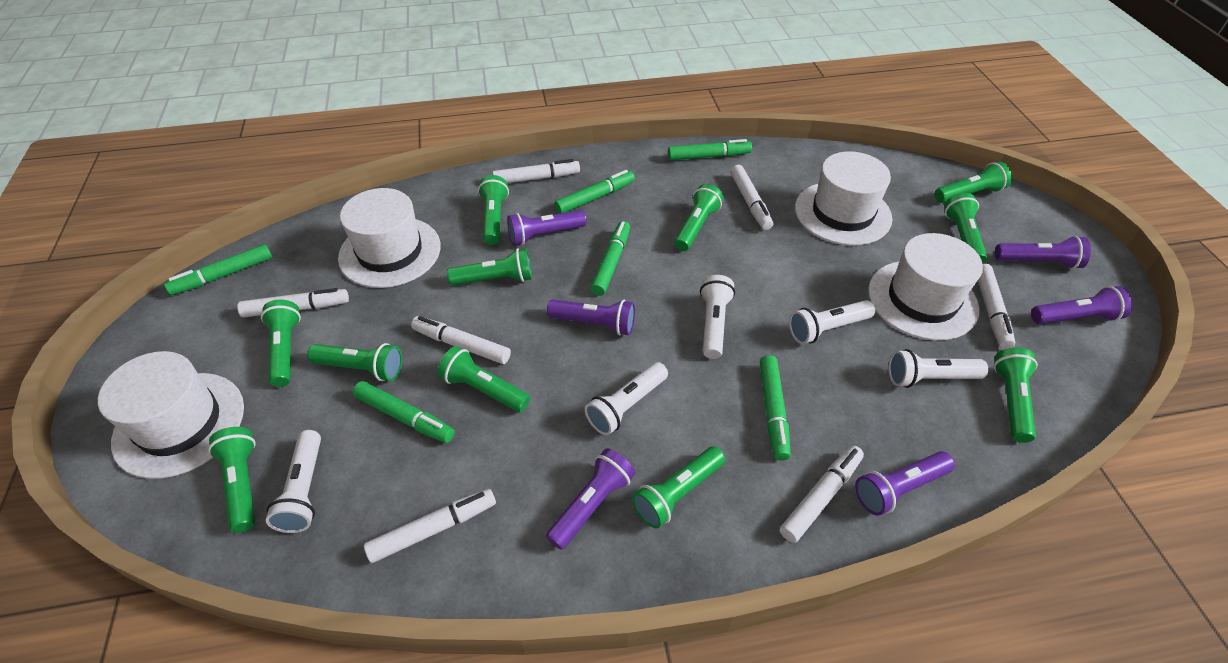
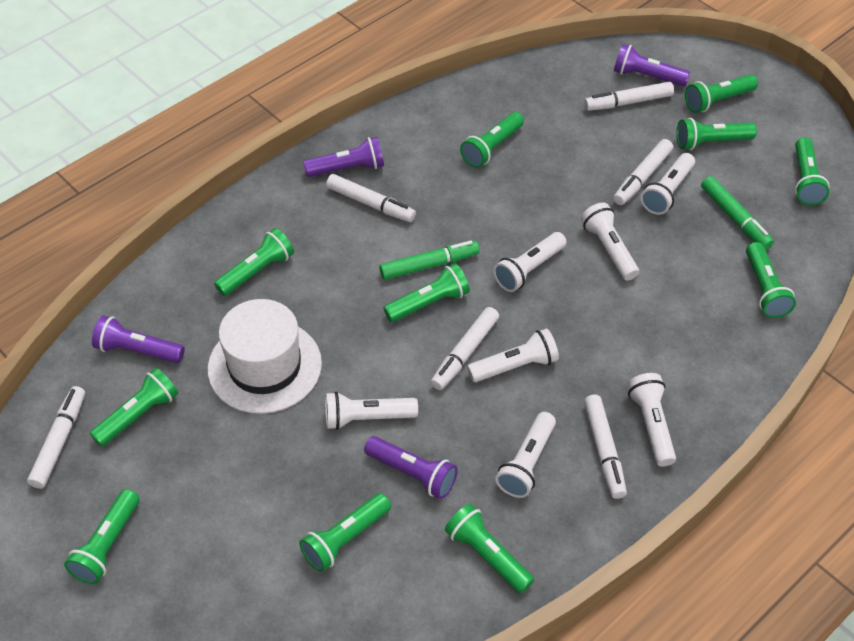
green marker: 6 -> 2
purple flashlight: 6 -> 4
white flashlight: 5 -> 7
white hat: 4 -> 1
white marker: 7 -> 6

